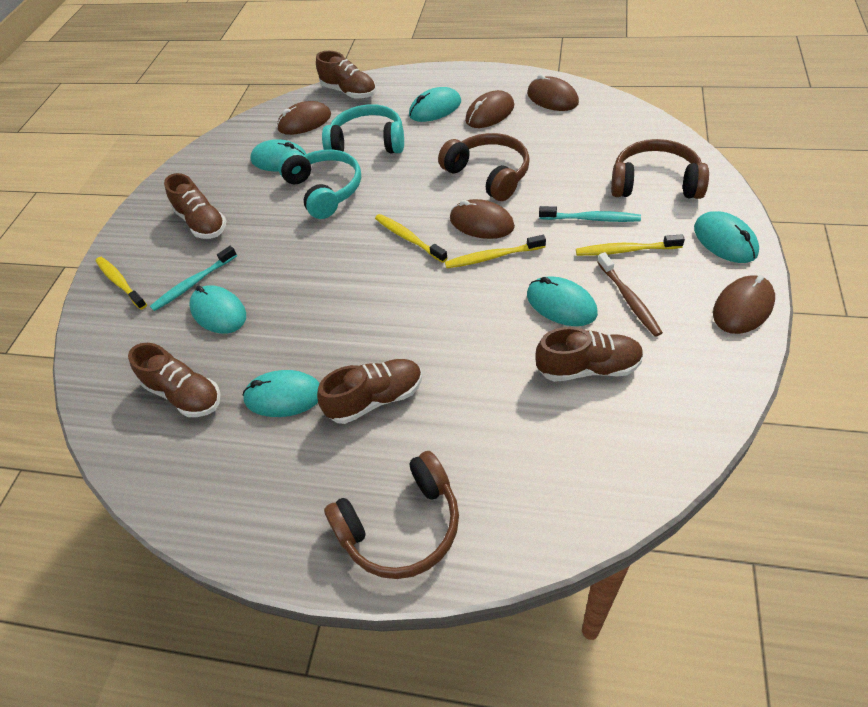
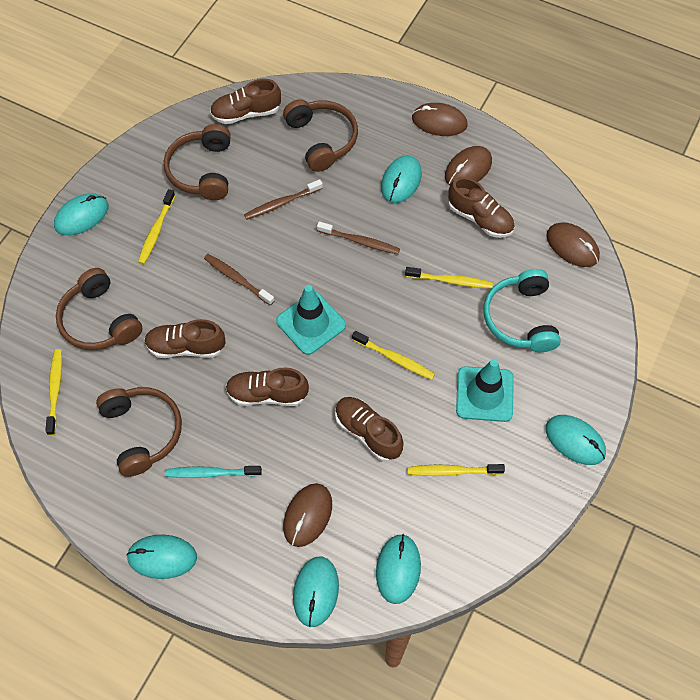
brown headphones: 3 -> 4
brown mouse: 5 -> 4
brown toothbrush: 1 -> 3
turquoise headphones: 2 -> 1
turquoise toothbrush: 2 -> 1
turquoise traffic cone: 0 -> 2
yellow toothbrush: 4 -> 5

